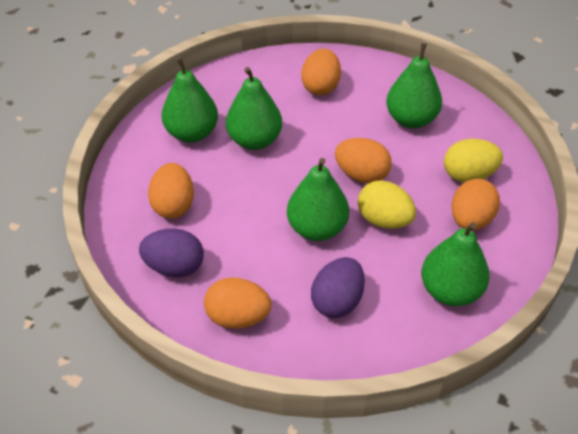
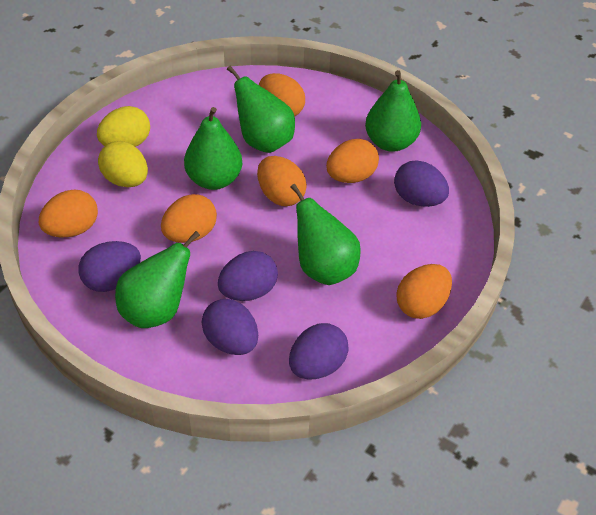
orange egg: 5 -> 6
purple egg: 2 -> 5

